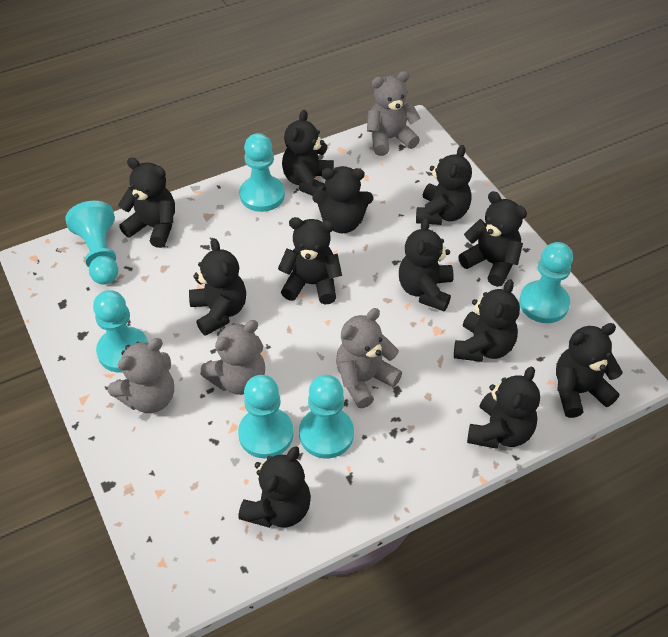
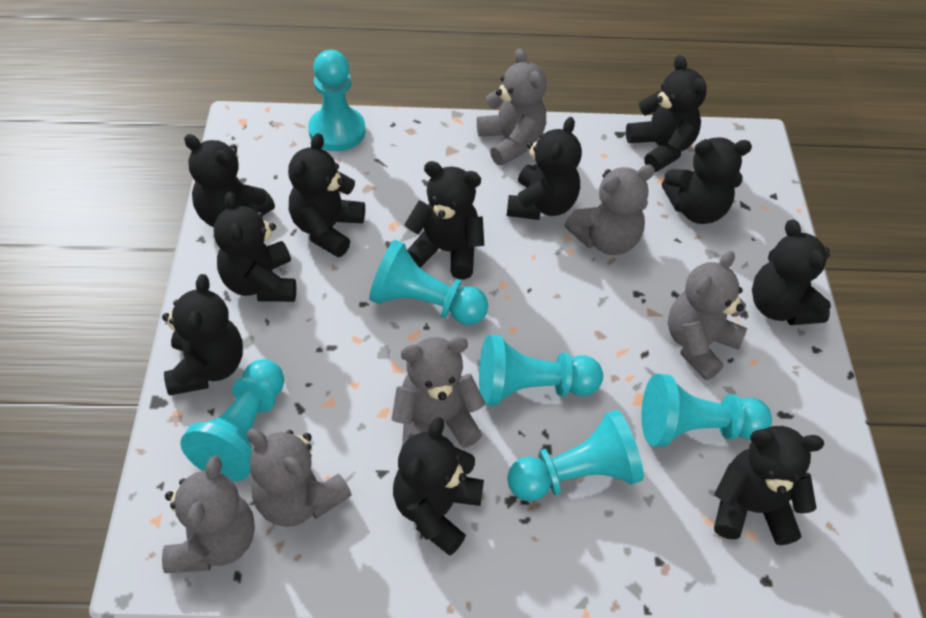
black teddy bear: 12 -> 11
grey teddy bear: 4 -> 6

